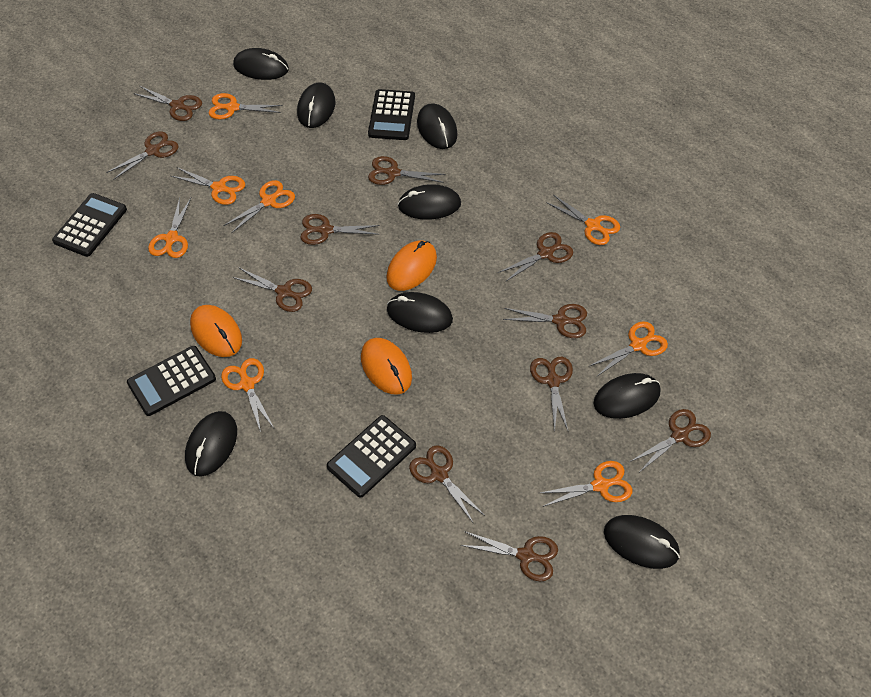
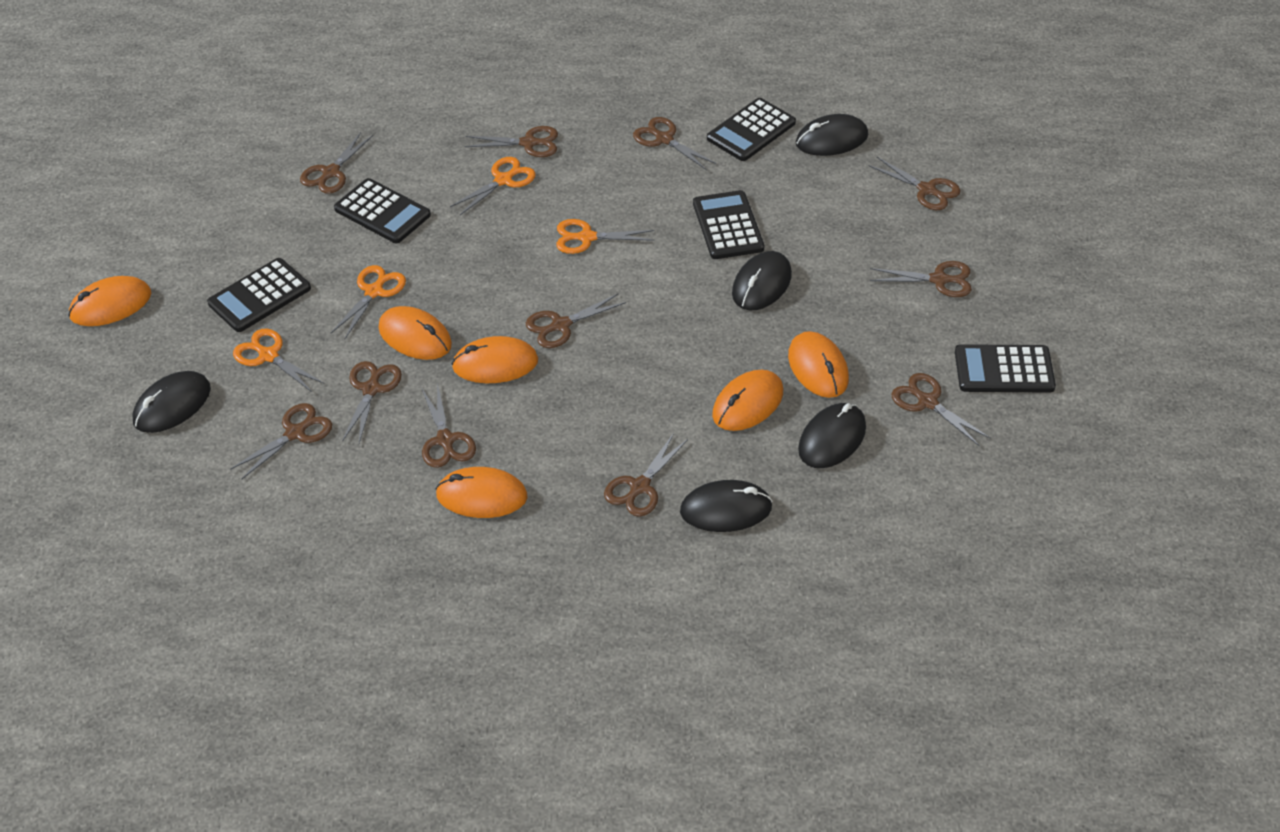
black calculator: 4 -> 5
black mouse: 8 -> 5
orange mouse: 3 -> 6
orange scissors: 8 -> 4

